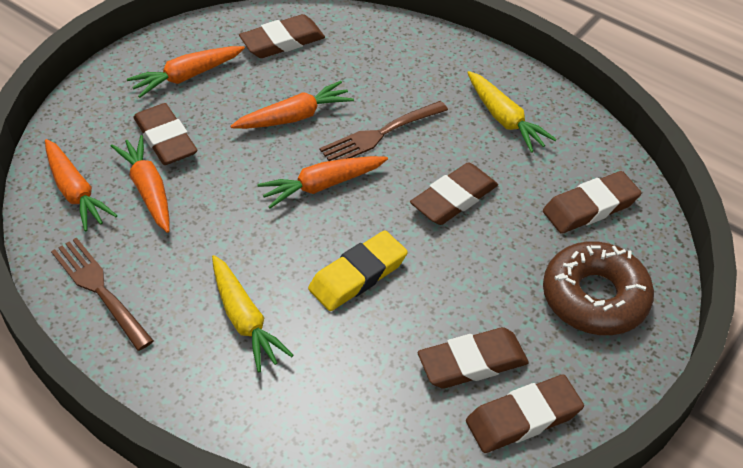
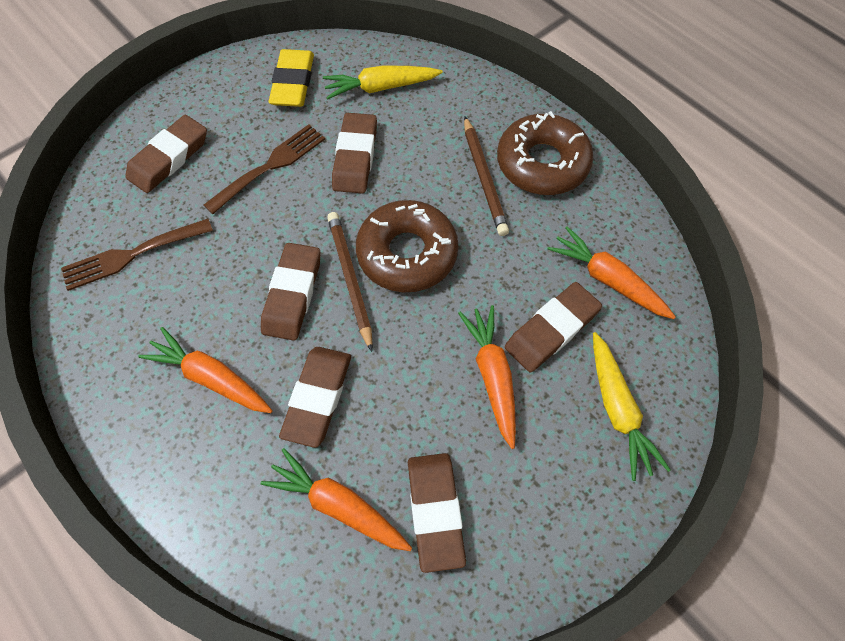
brown donut: 1 -> 2
brown pencil: 0 -> 2
orange carrot: 5 -> 4

